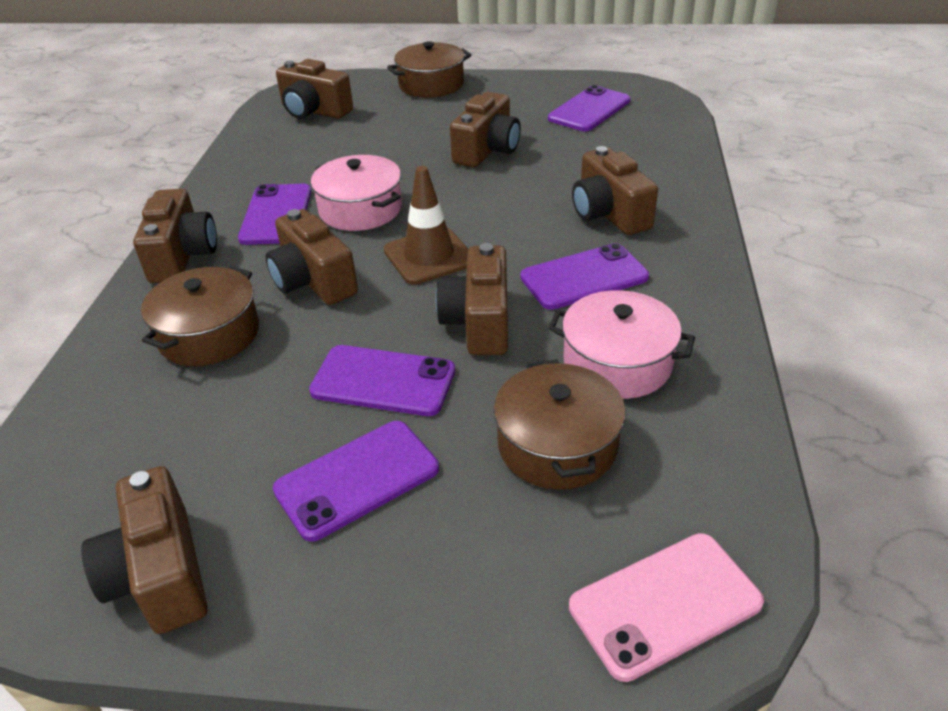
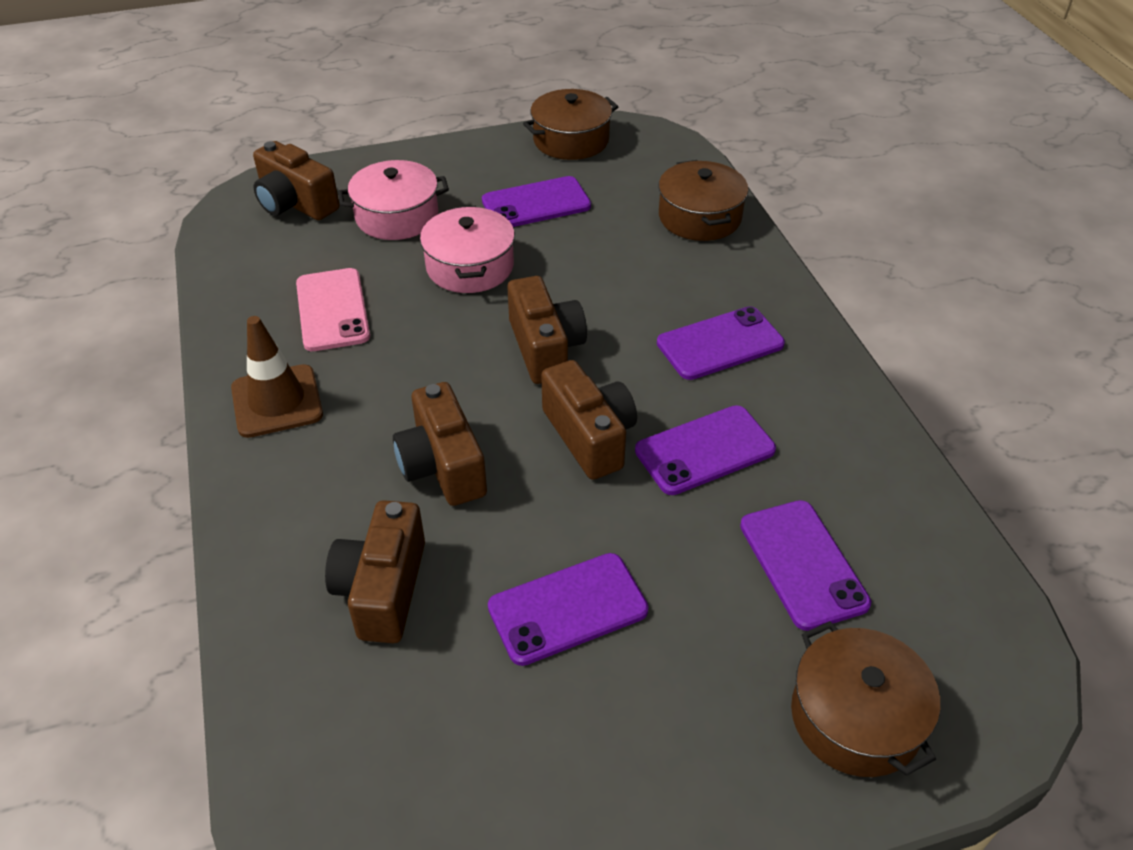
brown camera: 7 -> 5

